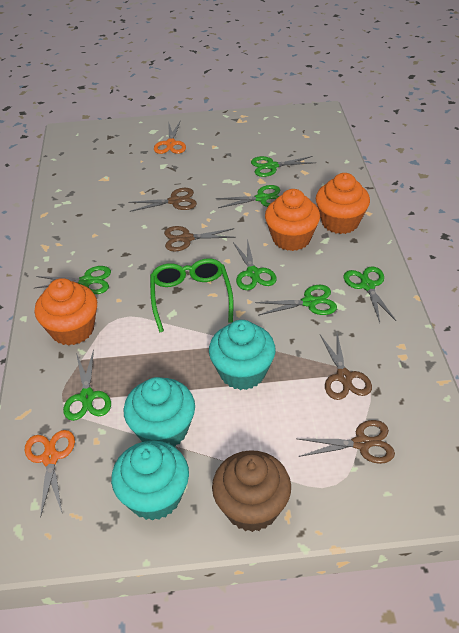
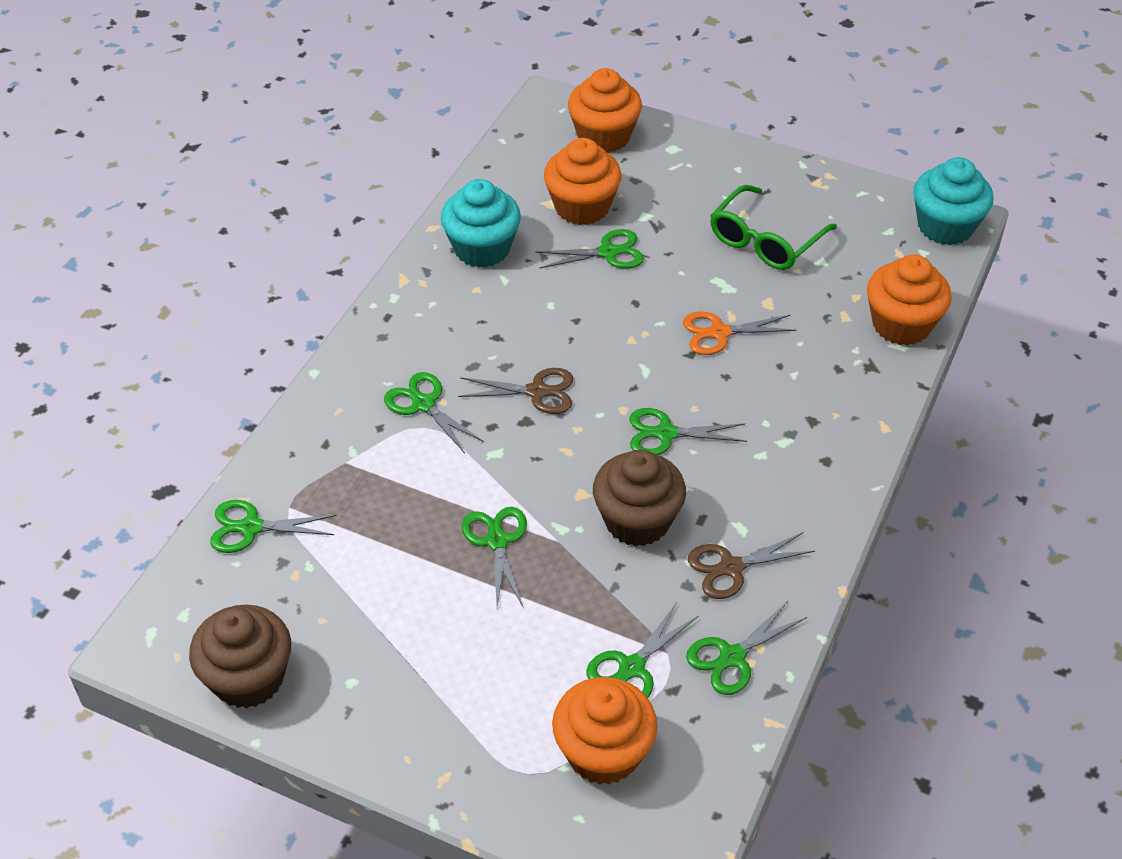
brown cupcake: 1 -> 2
brown scissors: 4 -> 2
orange cupcake: 3 -> 4
orange scissors: 2 -> 1
turquoise cupcake: 3 -> 2

